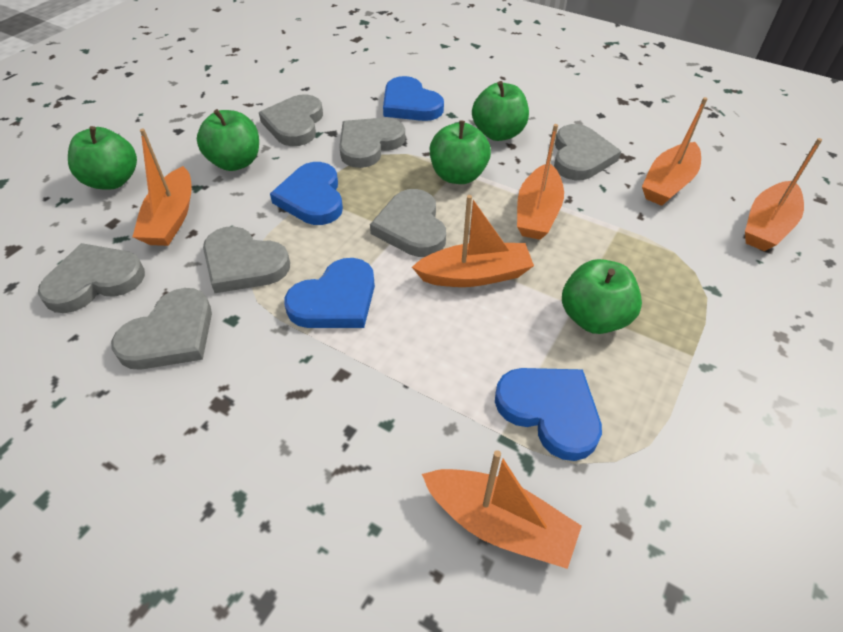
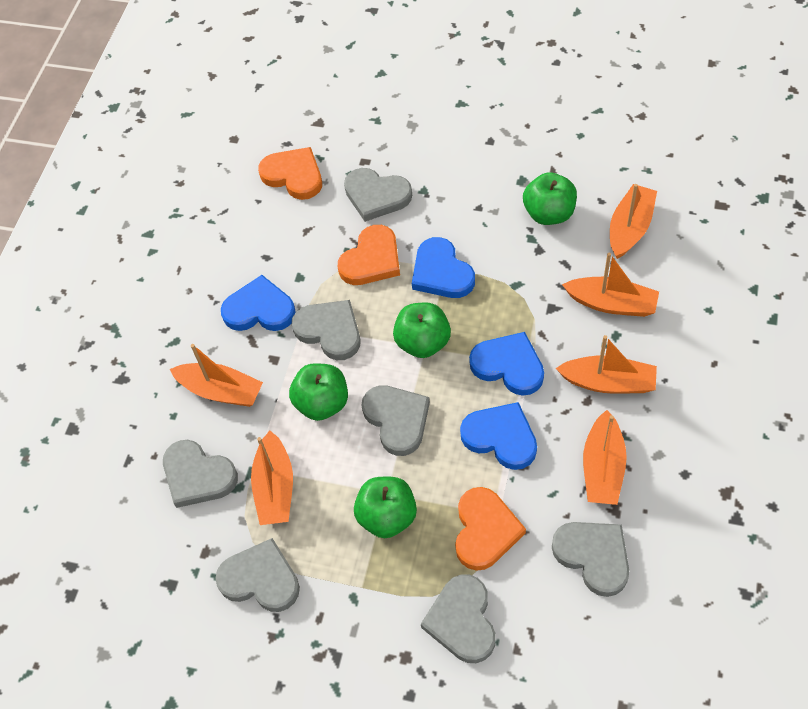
green apple: 5 -> 4
orange heart: 0 -> 3

